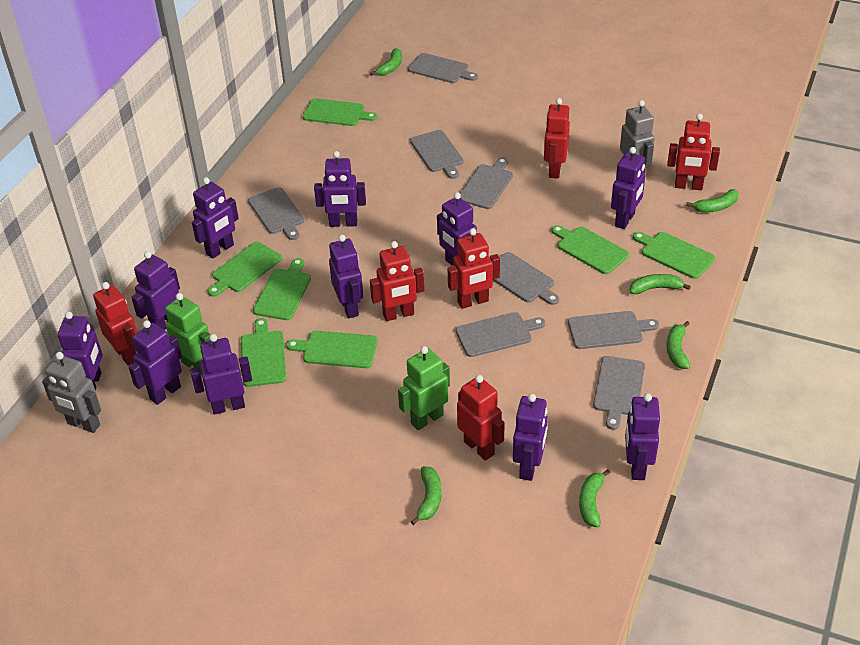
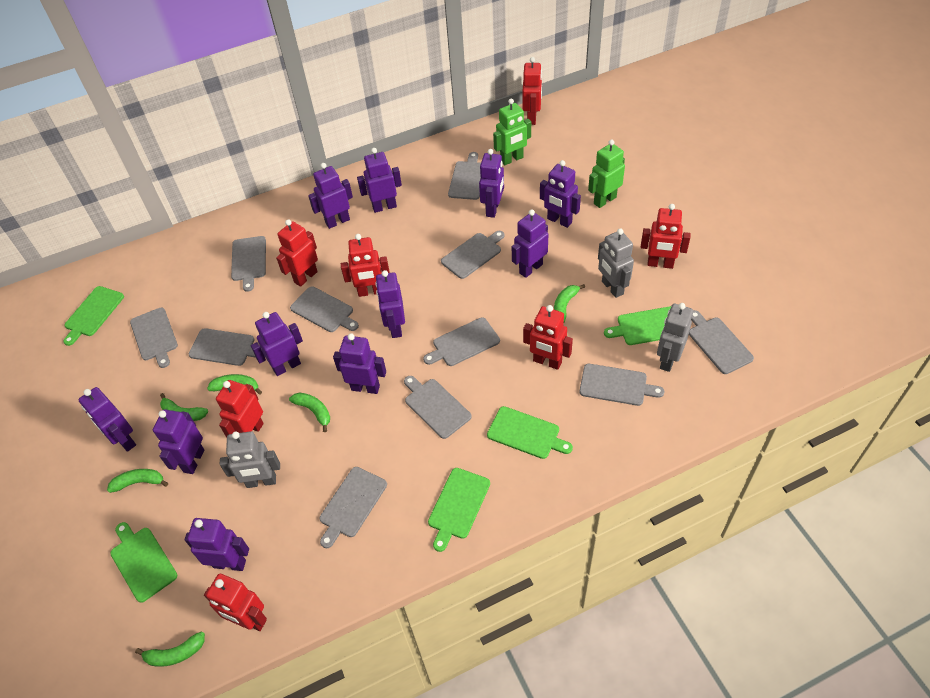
green cutting board: 7 -> 5
grey cutting board: 8 -> 11
grey robot: 2 -> 3
red robot: 6 -> 7

